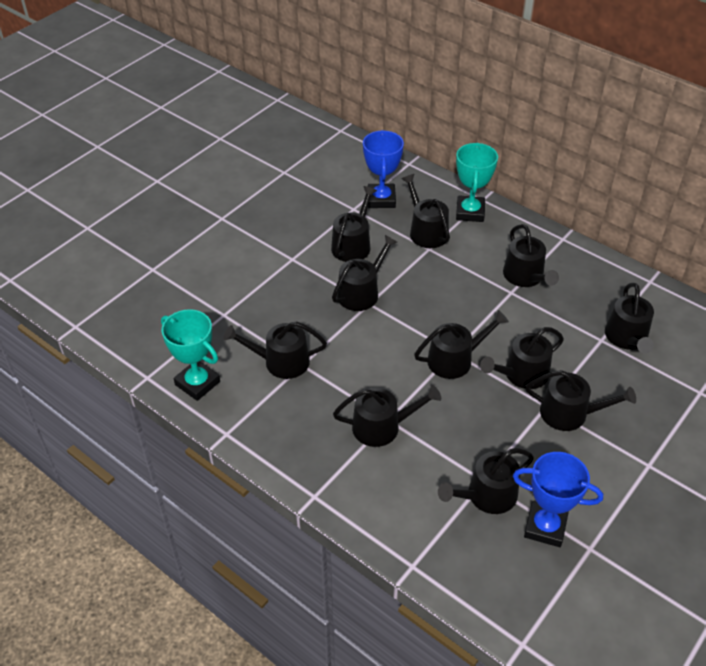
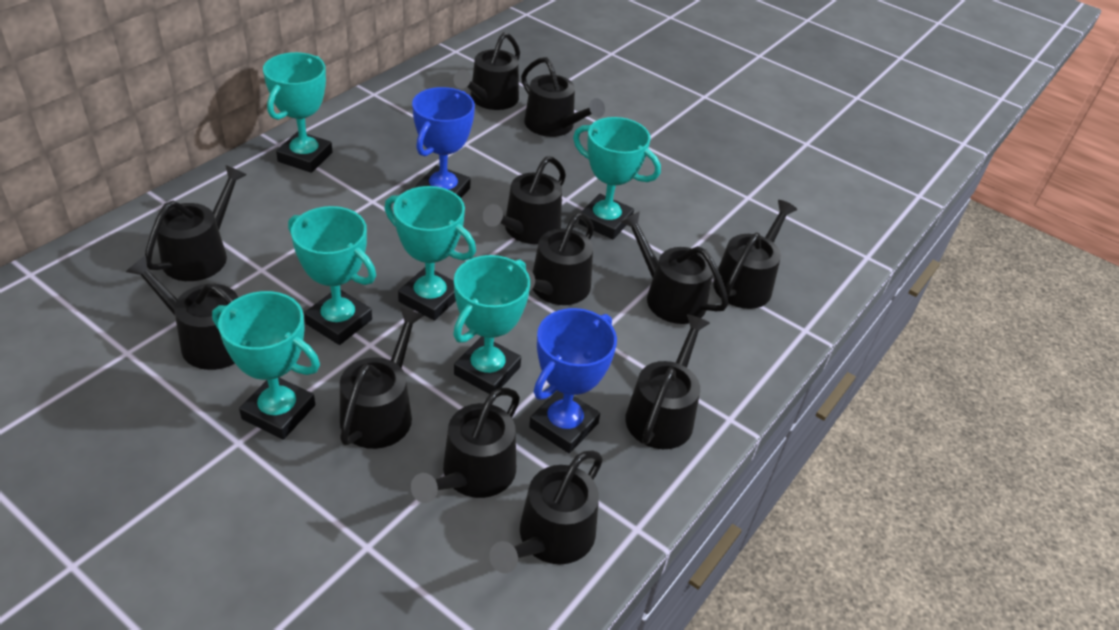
black watering can: 11 -> 12
turquoise trophy: 2 -> 6

